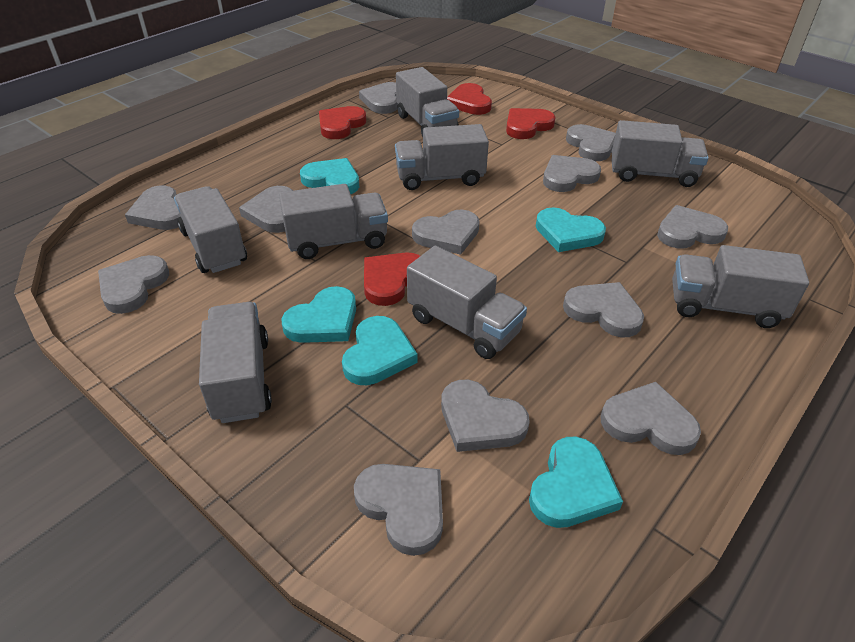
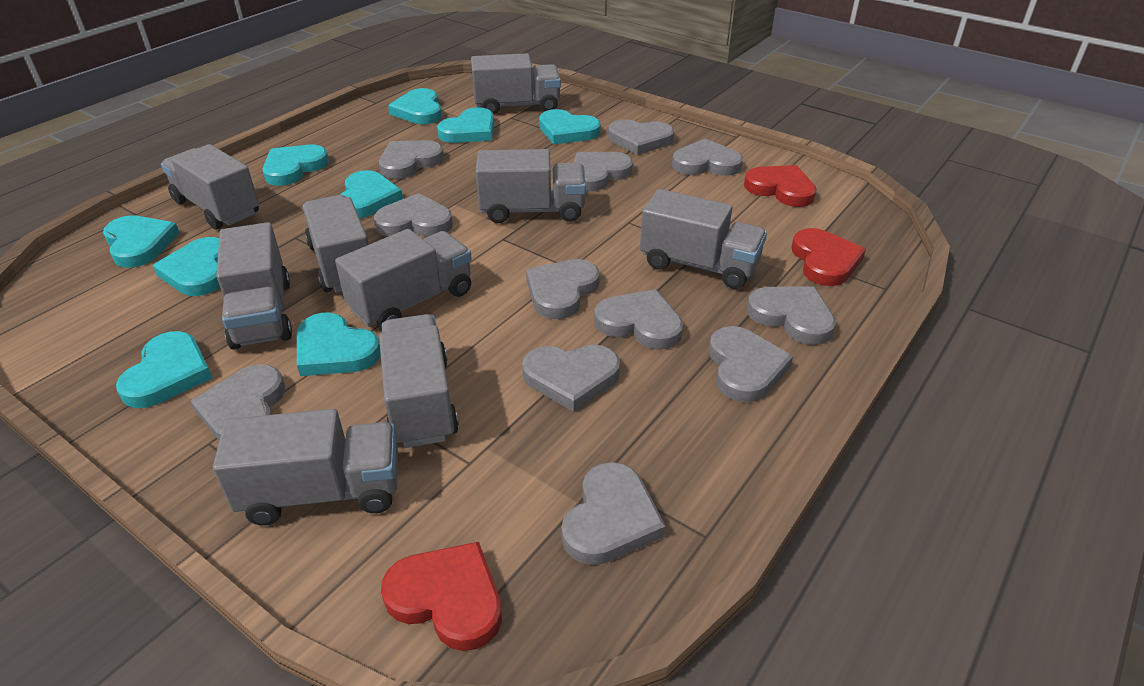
grey truck: 8 -> 9
red heart: 4 -> 3
turquoise heart: 5 -> 9

